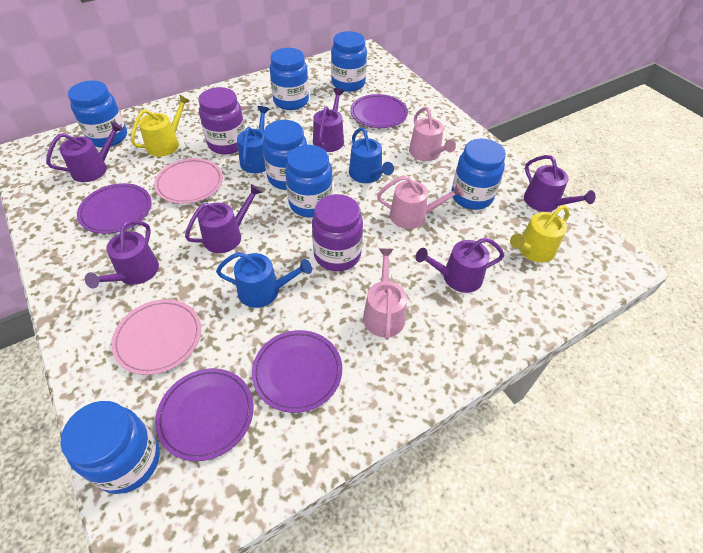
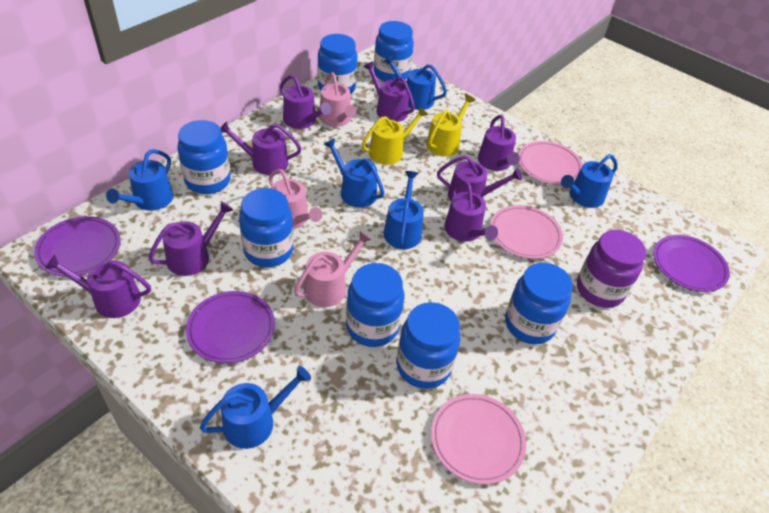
blue watering can: 3 -> 6
pink plate: 2 -> 3
purple jar: 2 -> 1
purple plate: 4 -> 3
purple watering can: 6 -> 8

